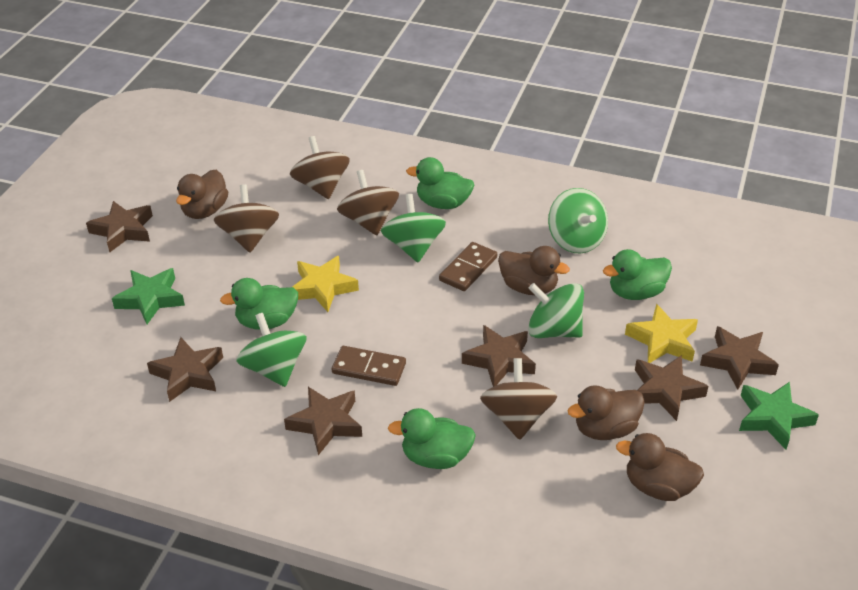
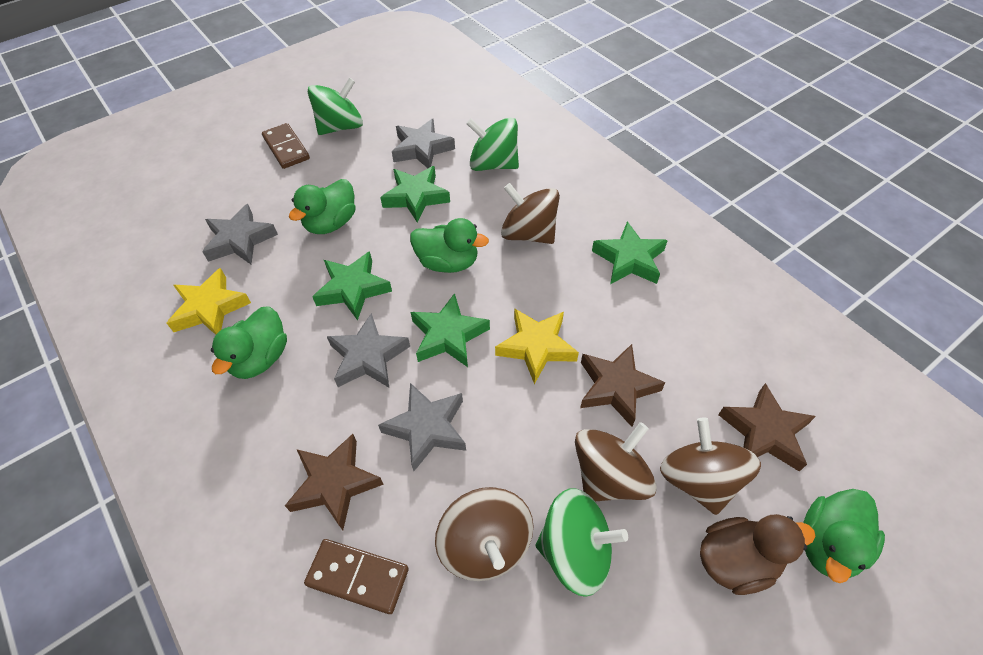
brown duck: 4 -> 1
brown star: 6 -> 3
green spinning top: 4 -> 3
green star: 2 -> 4
grey star: 0 -> 4

